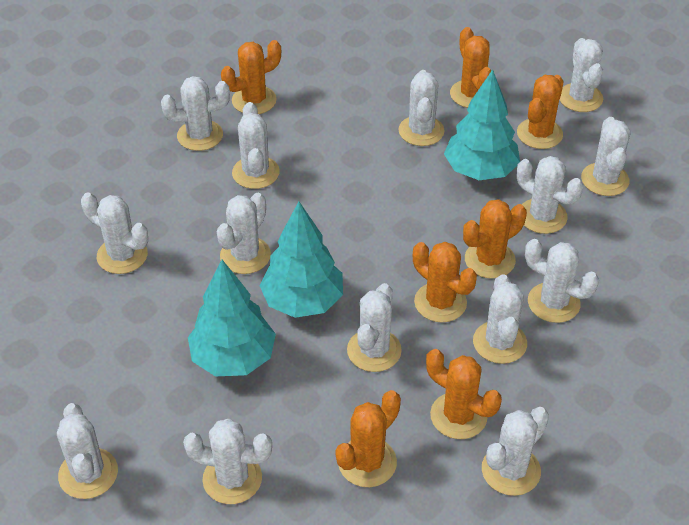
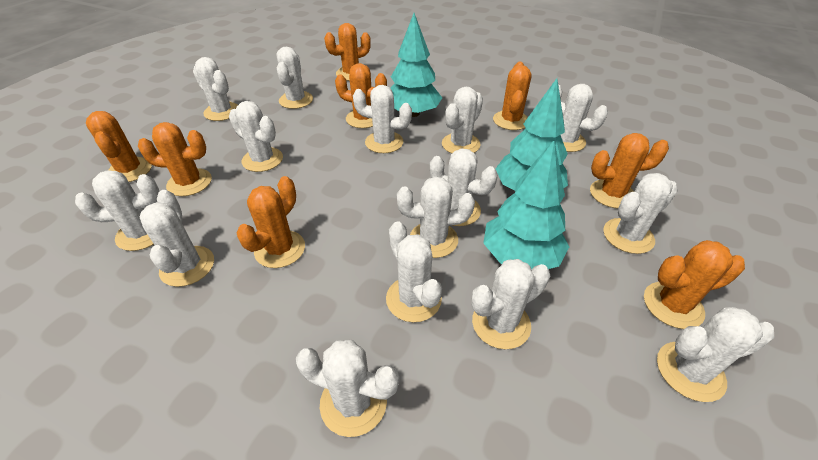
orange cactus: 7 -> 8
white cactus: 14 -> 15

